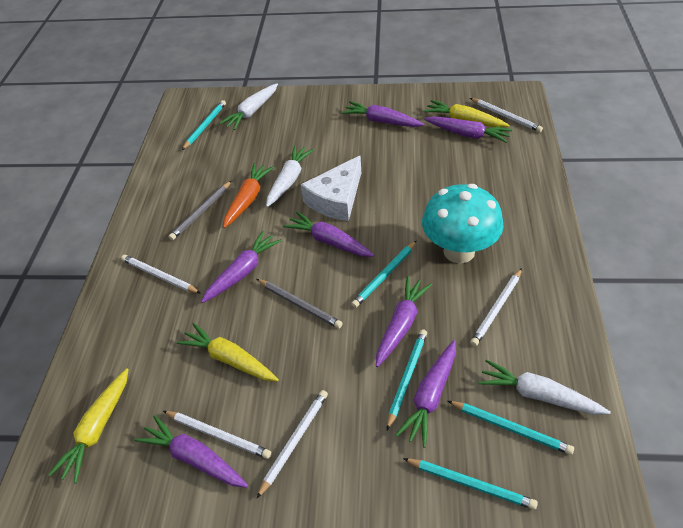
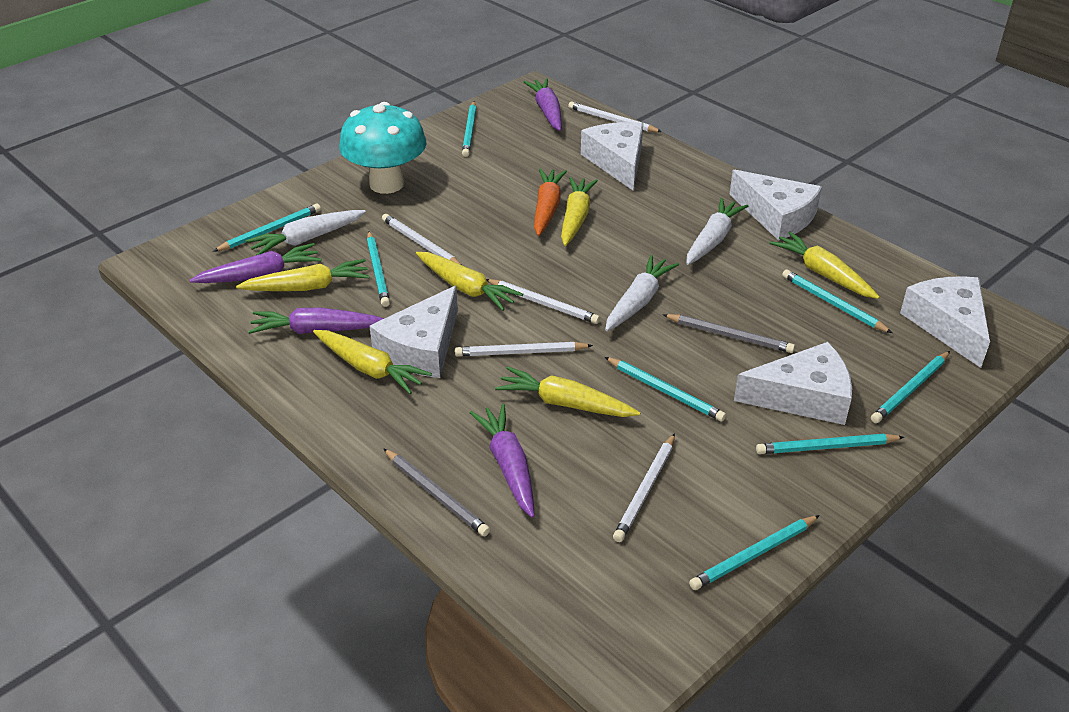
purple carrot: 7 -> 4
turquoise pencil: 5 -> 8
white cheese: 1 -> 5
yellow carrot: 3 -> 6

